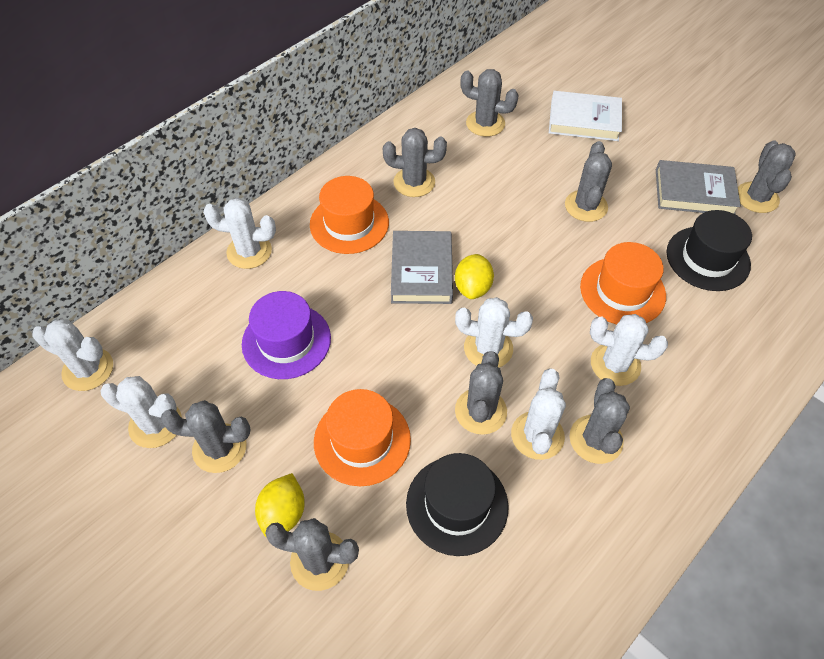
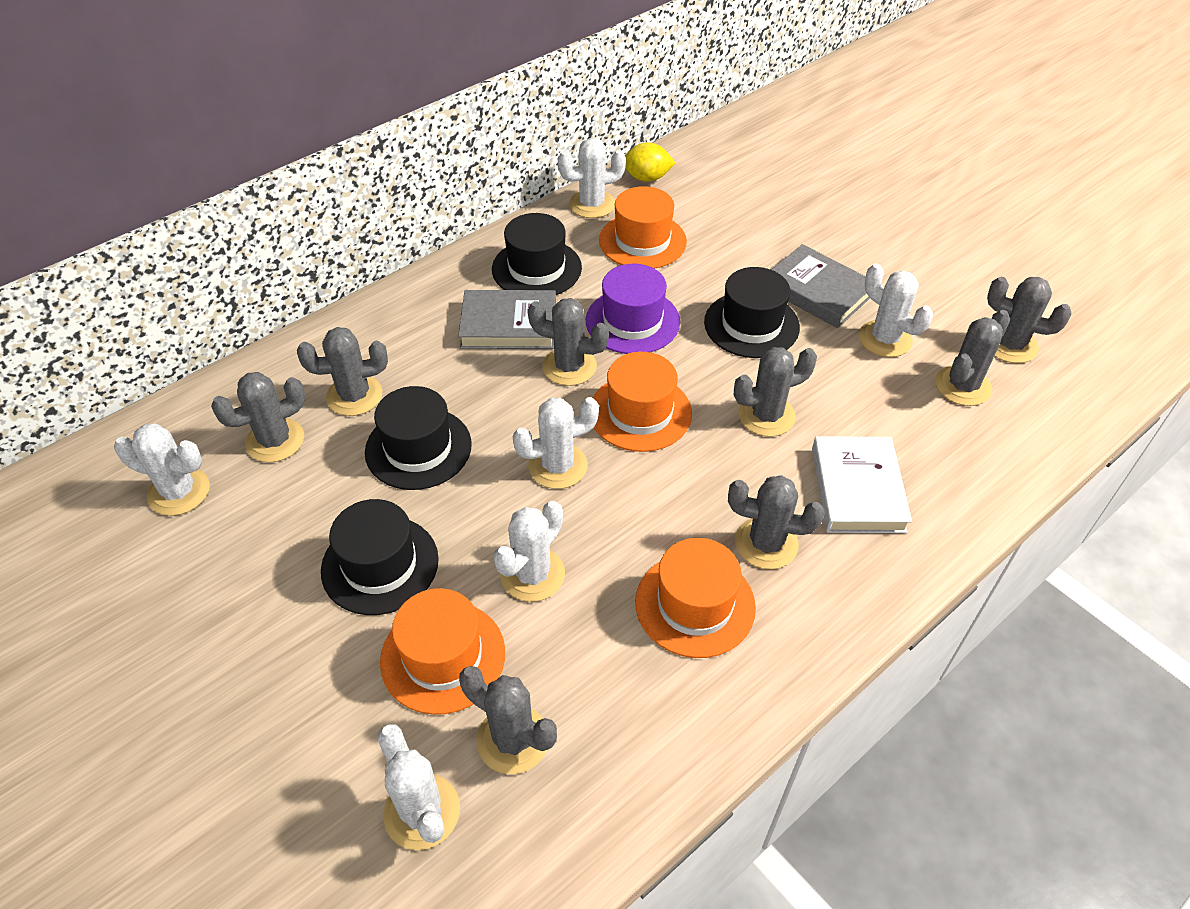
black hat: 2 -> 4
orange hat: 3 -> 4
yellow lemon: 2 -> 1

